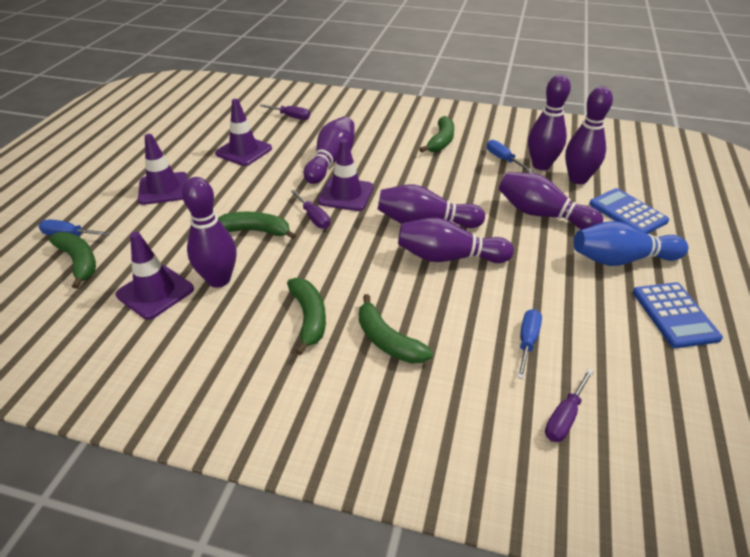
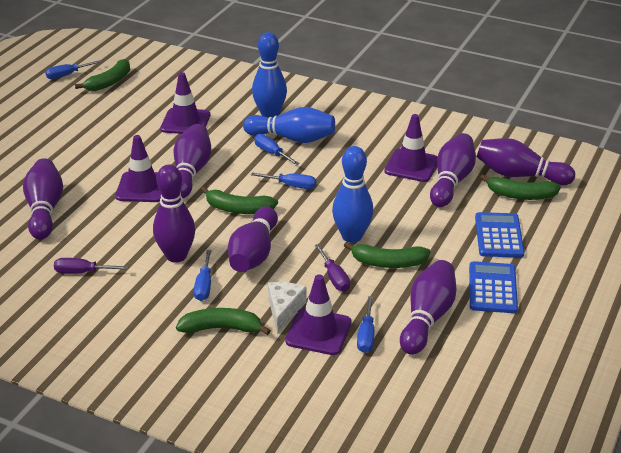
blue bowling pin: 1 -> 3
blue screwdriver: 3 -> 5
purple screwdriver: 3 -> 2
white cheese: 0 -> 1

